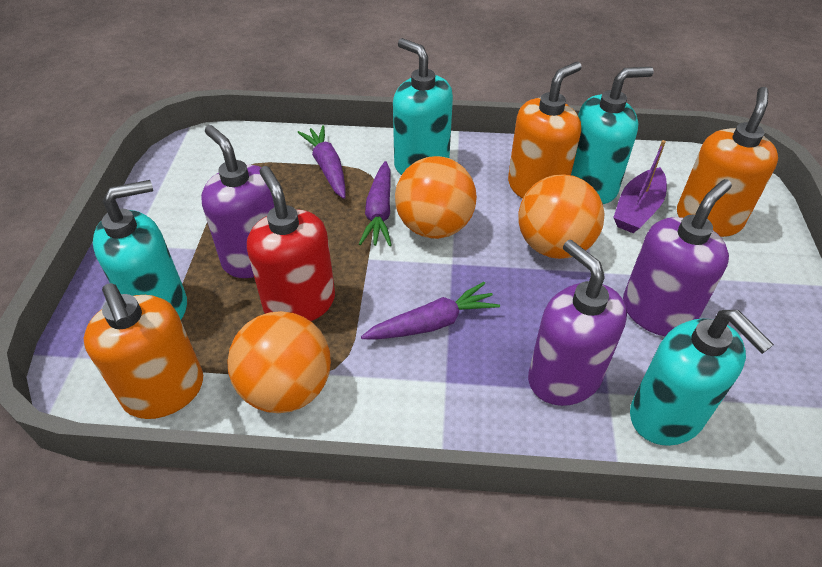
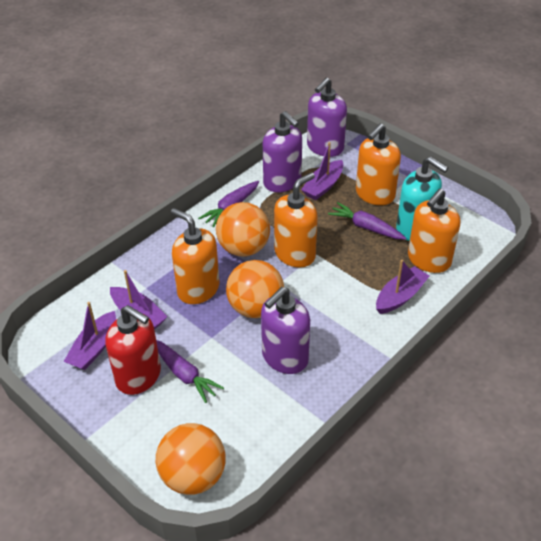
orange soap dispenser: 3 -> 4
purple boat: 1 -> 4
turquoise soap dispenser: 4 -> 1

